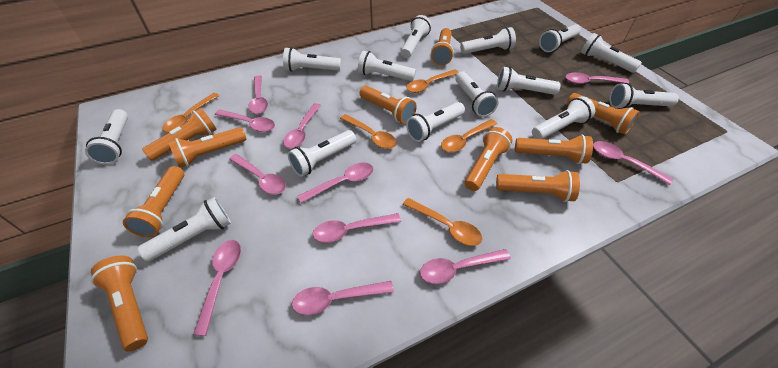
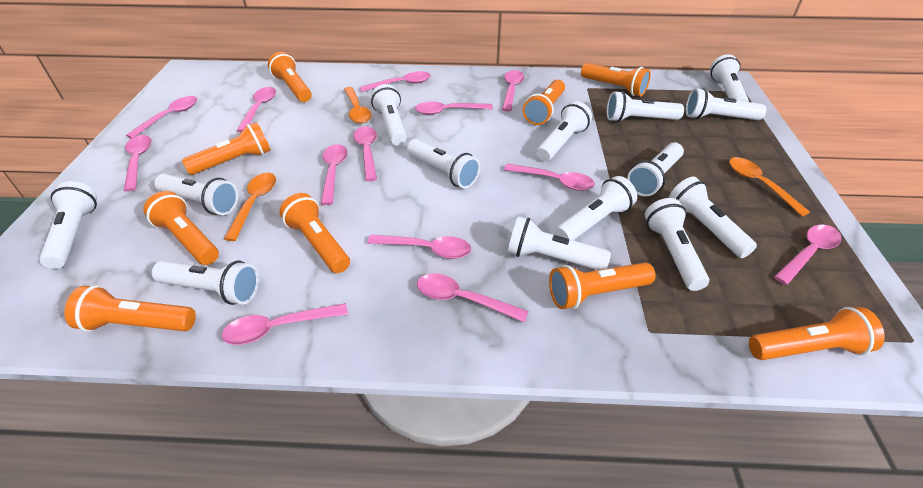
orange flashlight: 10 -> 9
orange spoon: 5 -> 3
pink spoon: 11 -> 13

